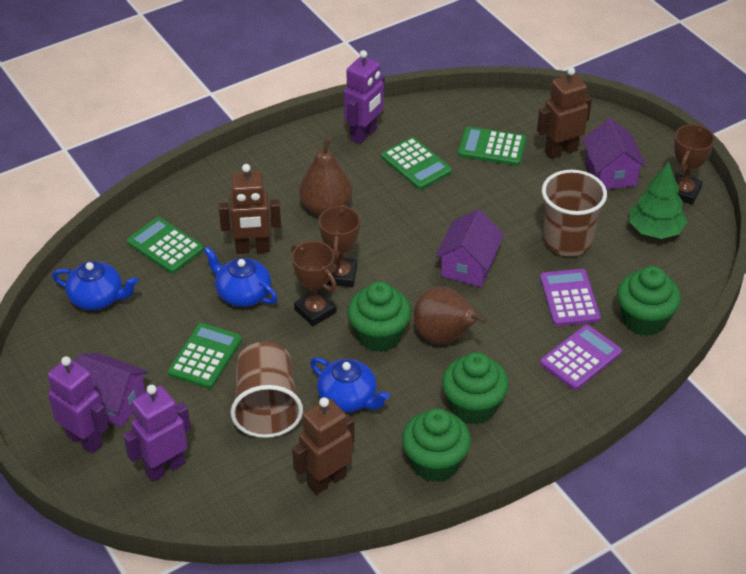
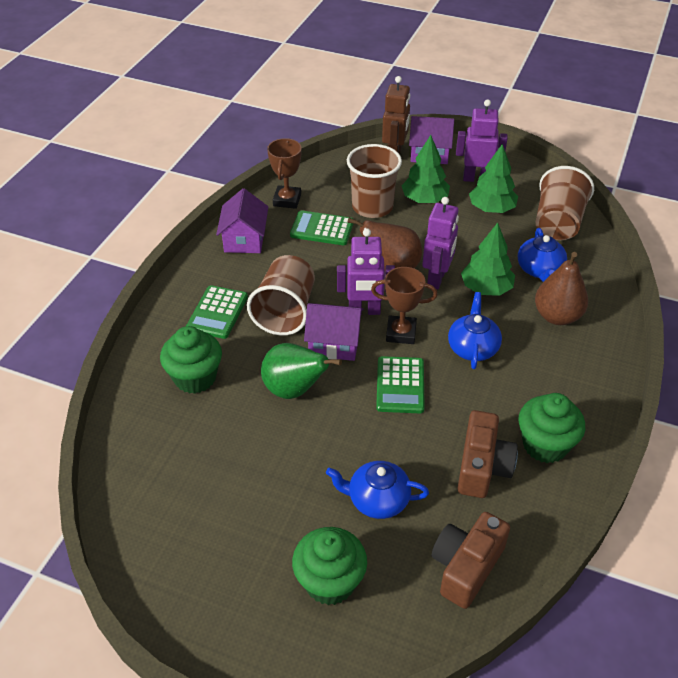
brown camera: 0 -> 2
brown cup: 2 -> 3
brown robot: 3 -> 1
brown trophy: 3 -> 2
green calculator: 4 -> 3
green cupcake: 4 -> 3
green pear: 0 -> 1
green tree: 1 -> 3
purple calculator: 2 -> 0

